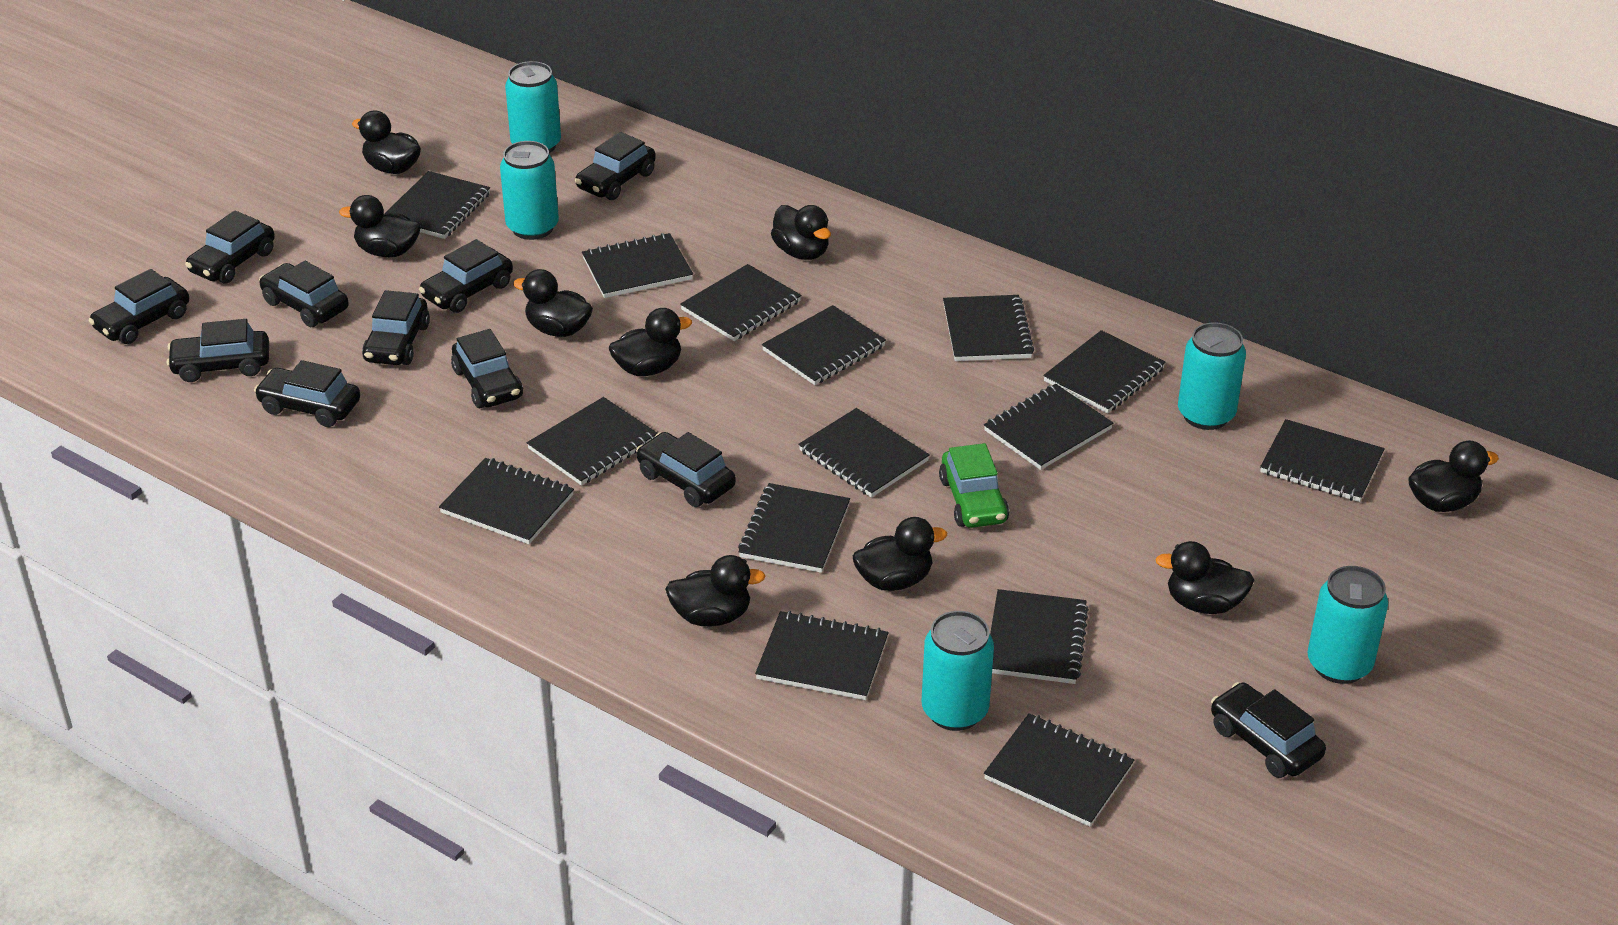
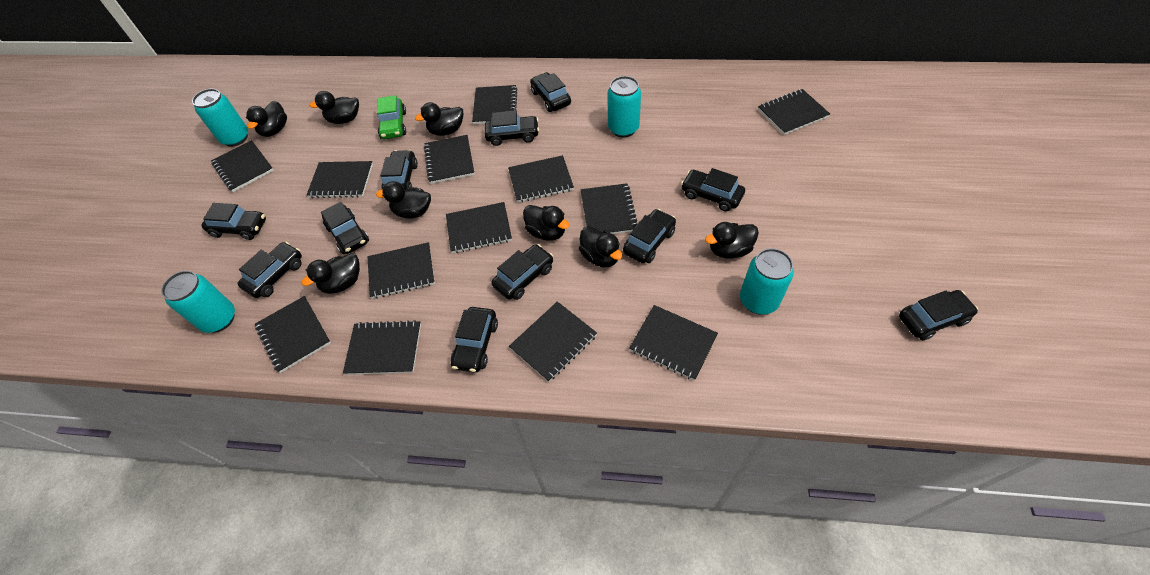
black duck: 9 -> 8
black notebook: 15 -> 13
turquoise can: 5 -> 4

